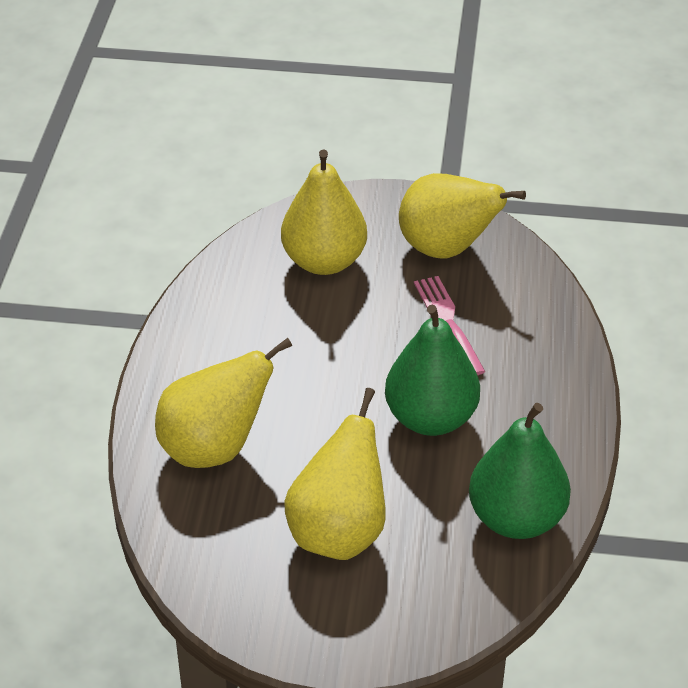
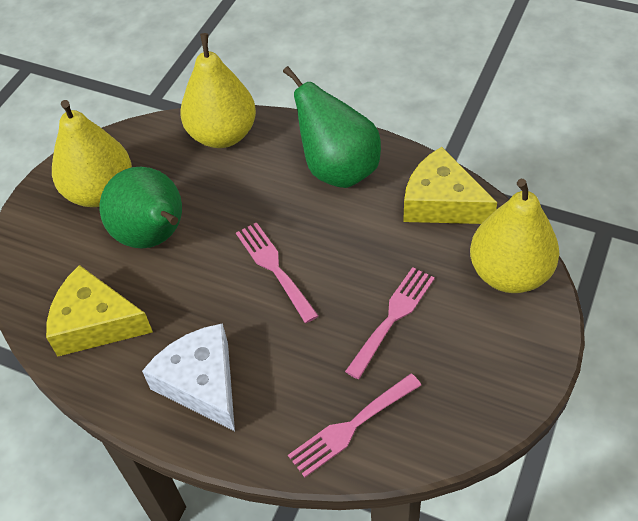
pink fork: 1 -> 3
white cheese: 0 -> 1
yellow cheese: 0 -> 2
yellow pear: 4 -> 3

